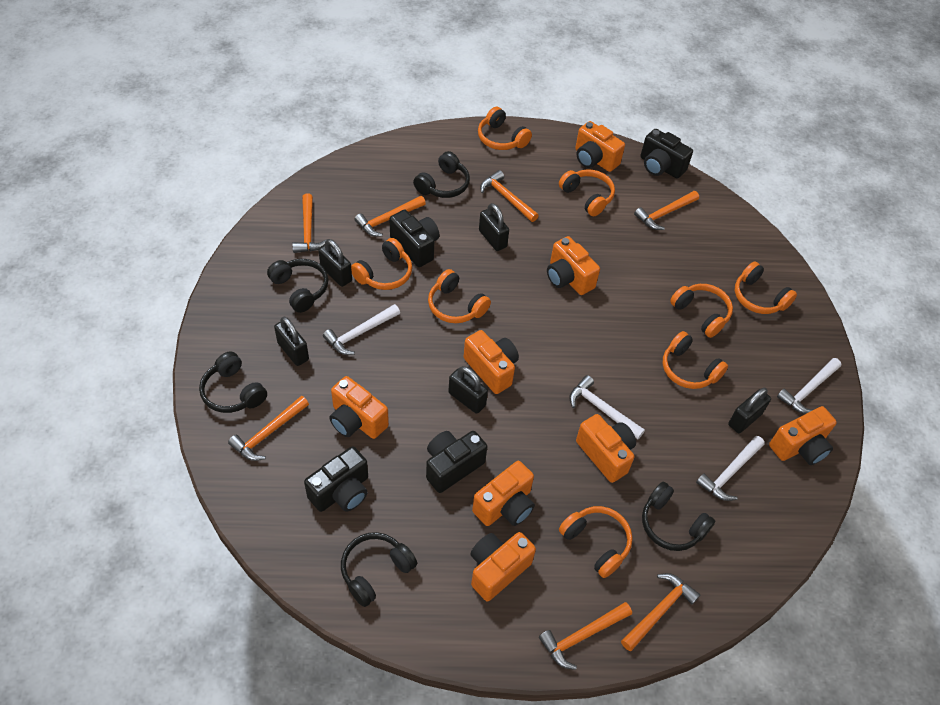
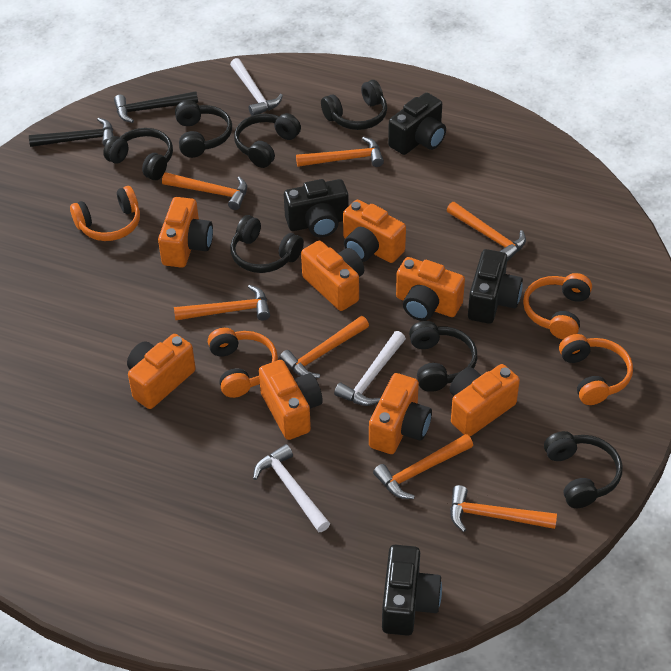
black hammer: 0 -> 2
black headphones: 5 -> 7
black padlock: 5 -> 0
orange headphones: 8 -> 4
white hammer: 4 -> 3

